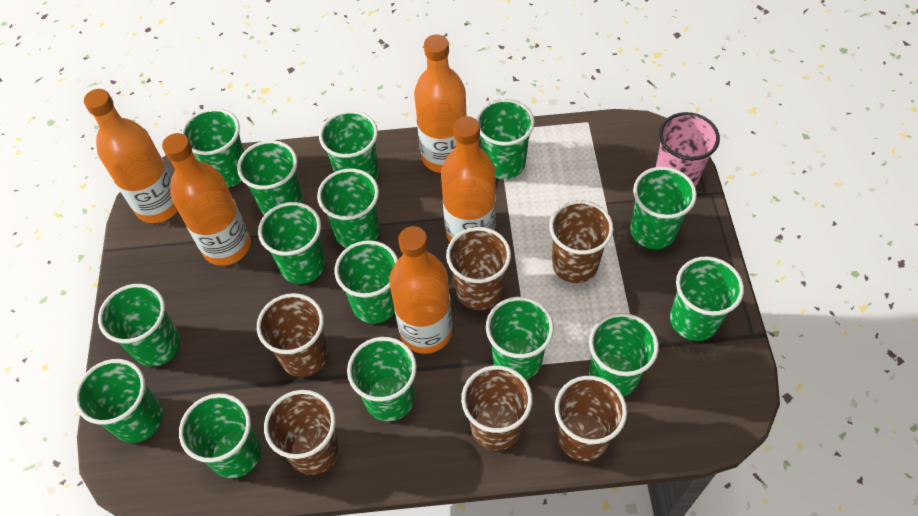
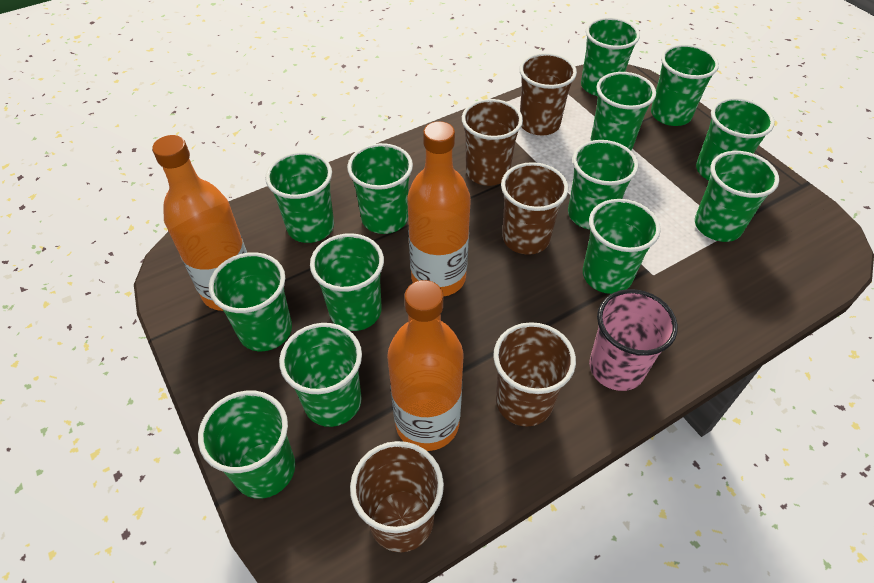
brown cup: 6 -> 5
green cup: 15 -> 13
orange bottle: 5 -> 3

